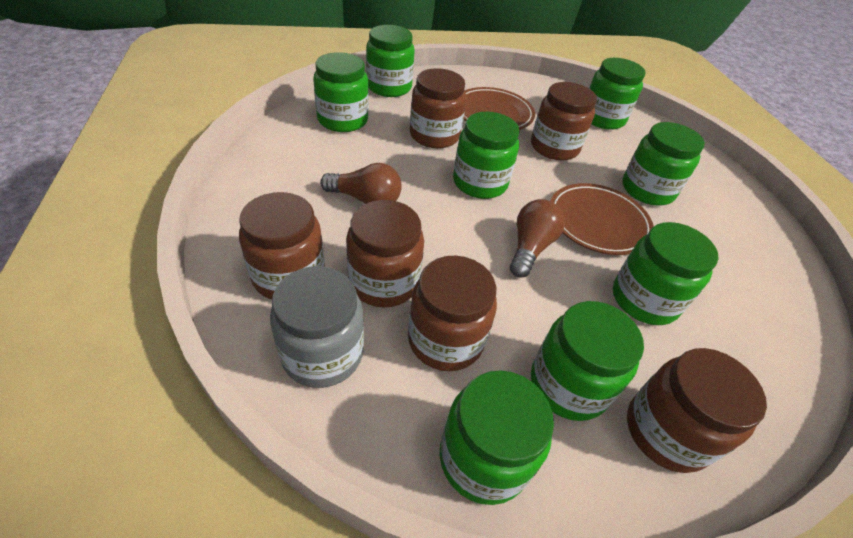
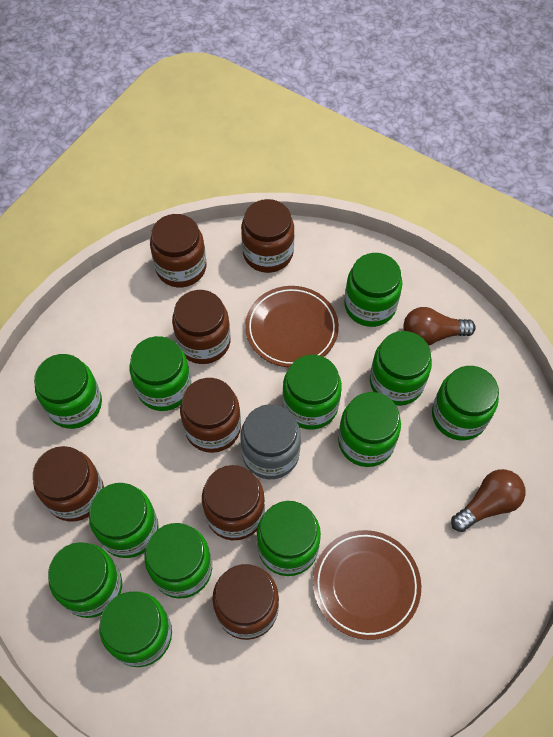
brown jar: 6 -> 7
green jar: 8 -> 12

